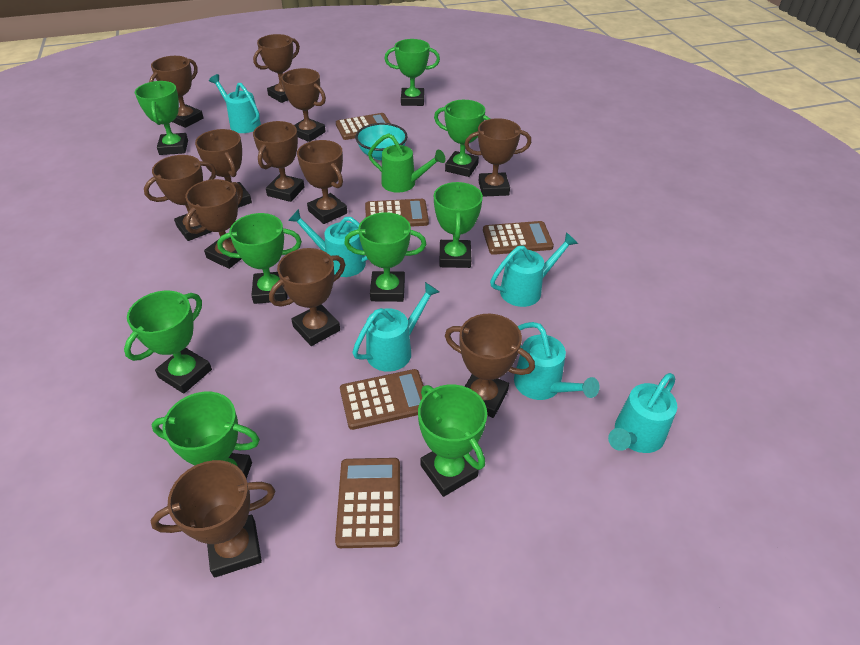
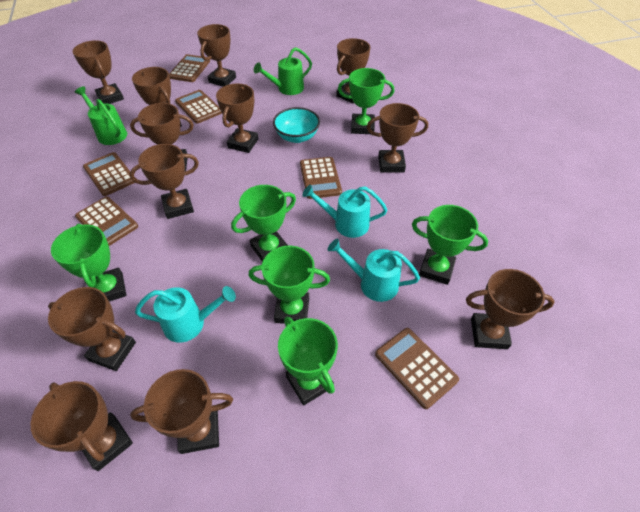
brown calculator: 5 -> 6
green trophy: 9 -> 6
green watering can: 1 -> 2
turquoise watering can: 6 -> 3

